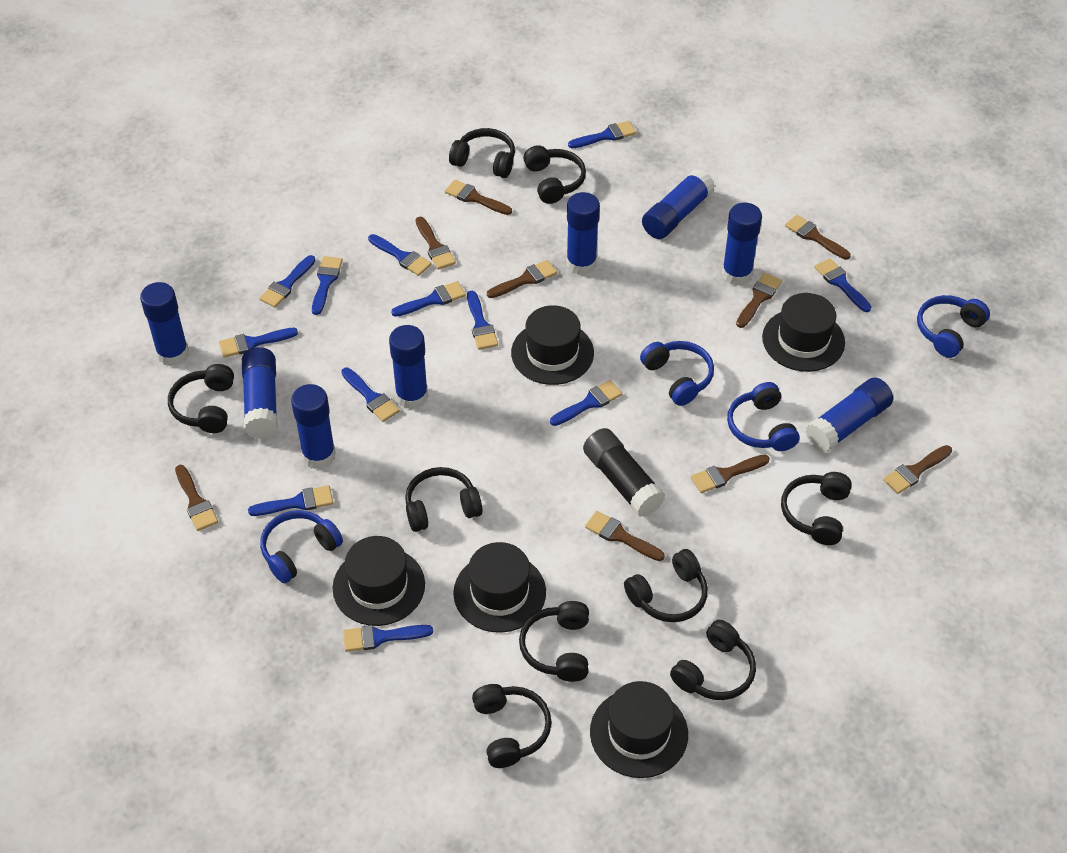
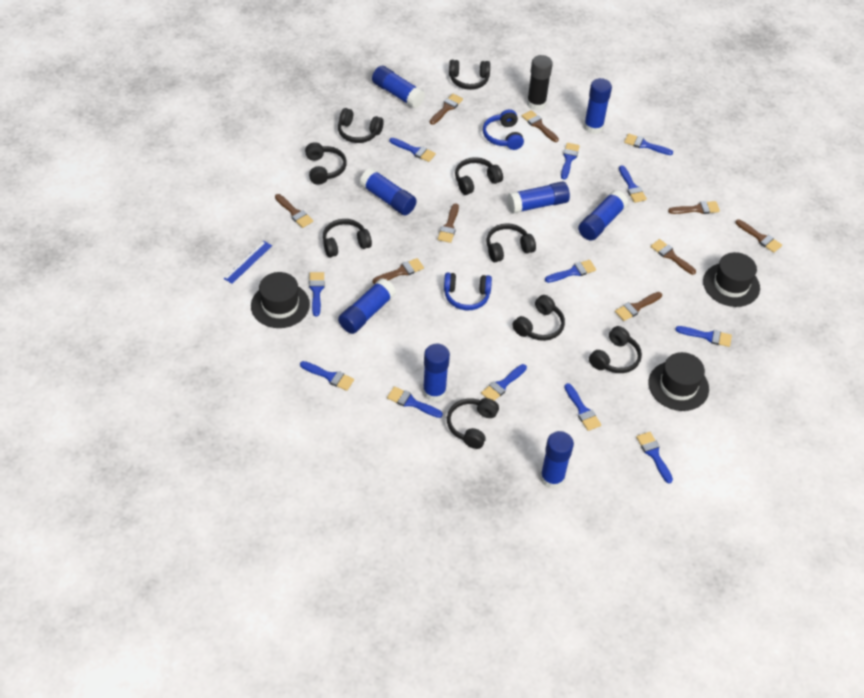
black hat: 5 -> 3
blue headphones: 4 -> 2
blue ruler: 0 -> 1

